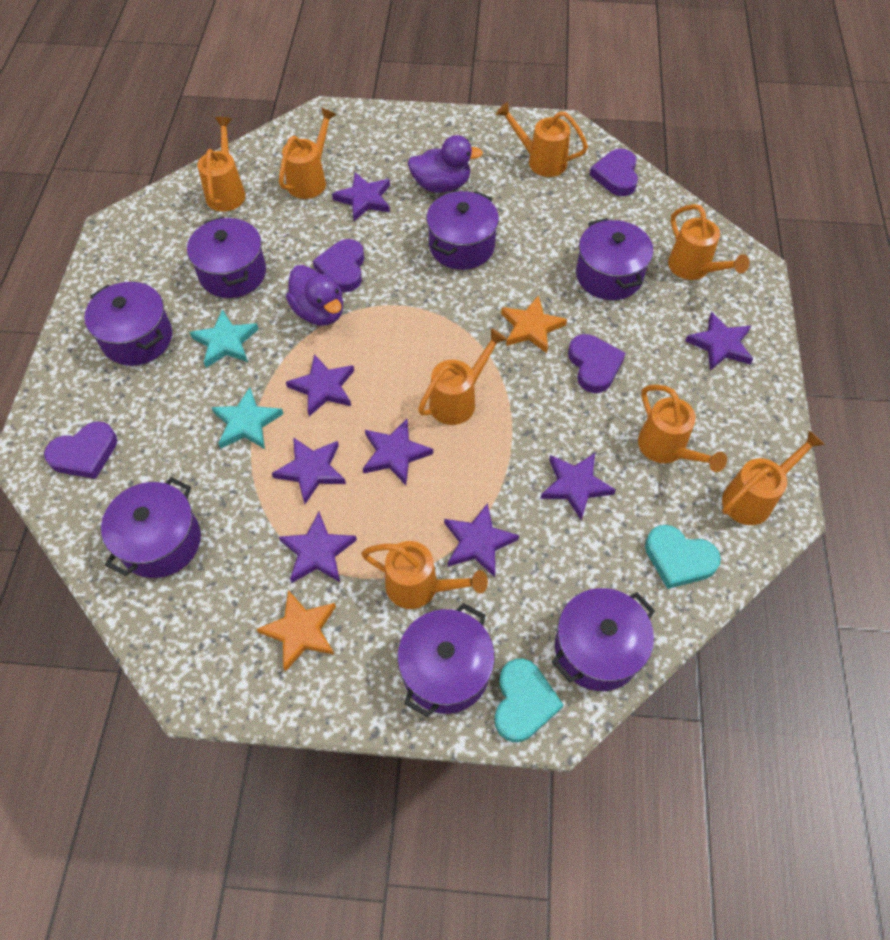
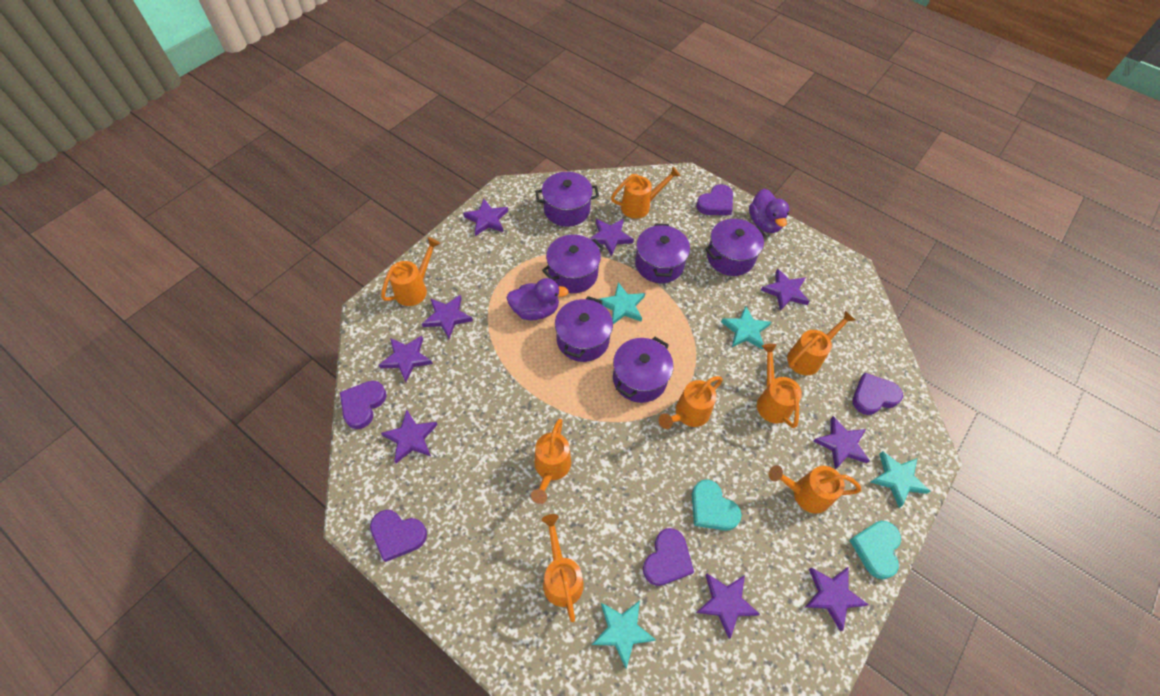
orange star: 2 -> 0
purple heart: 4 -> 5
purple pot: 7 -> 6
purple star: 8 -> 9
turquoise star: 2 -> 4

